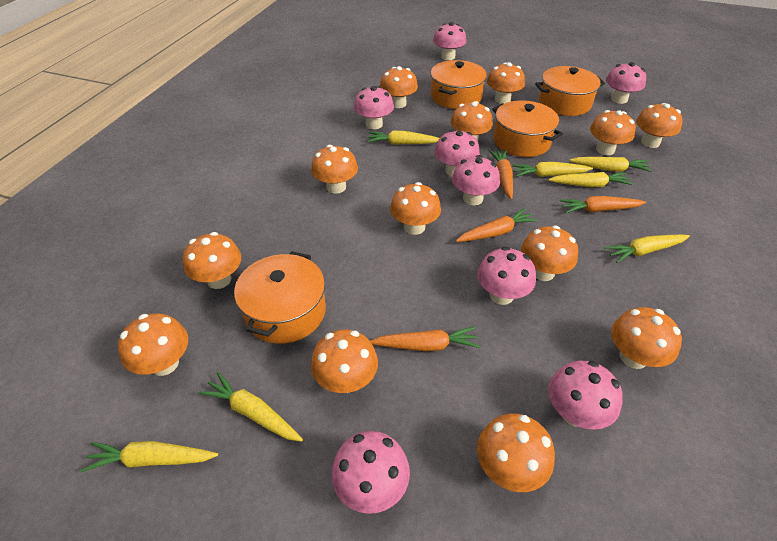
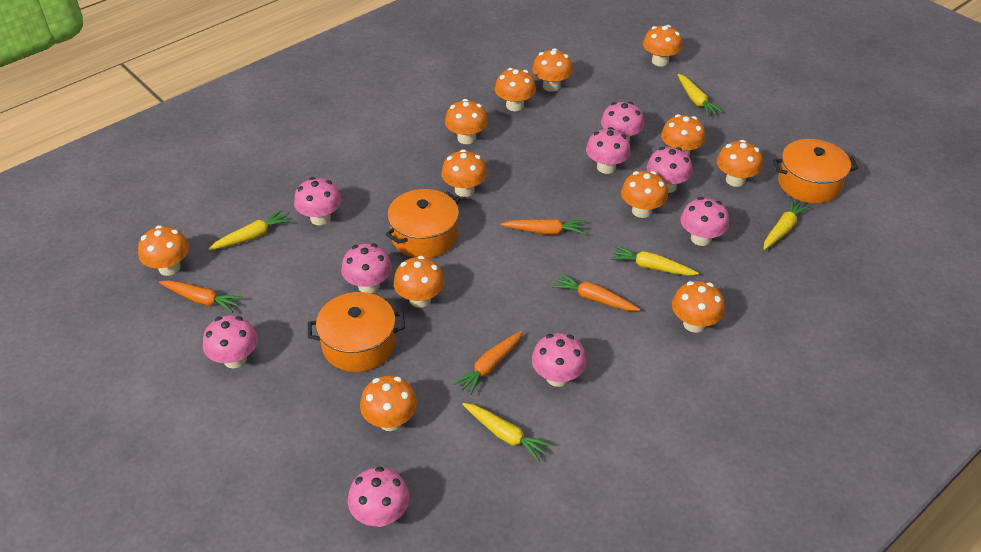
orange mushroom: 13 -> 12
orange pot: 4 -> 3
pink mushroom: 8 -> 9
yellow carrot: 7 -> 5

